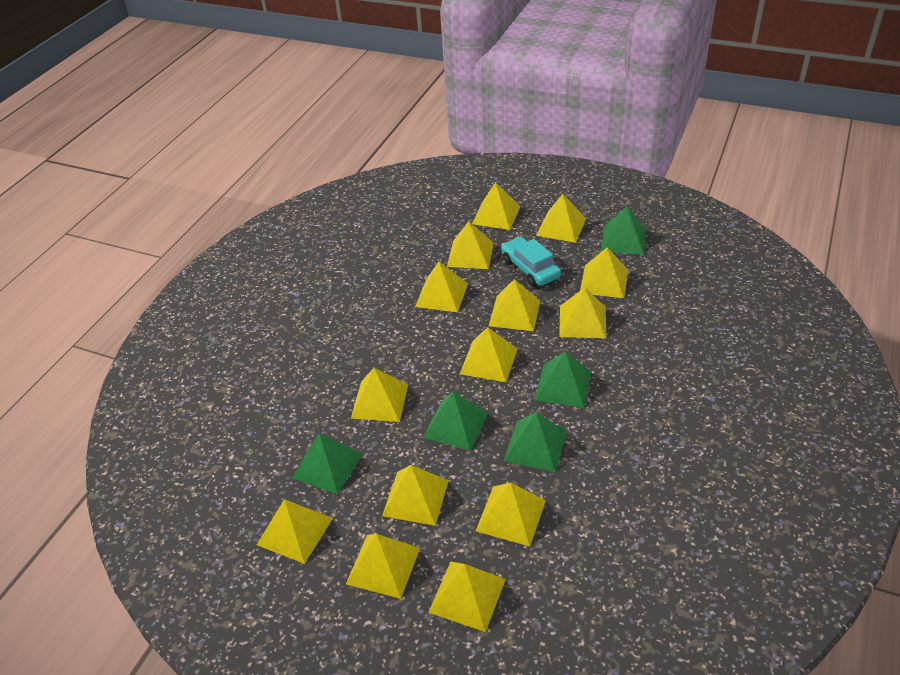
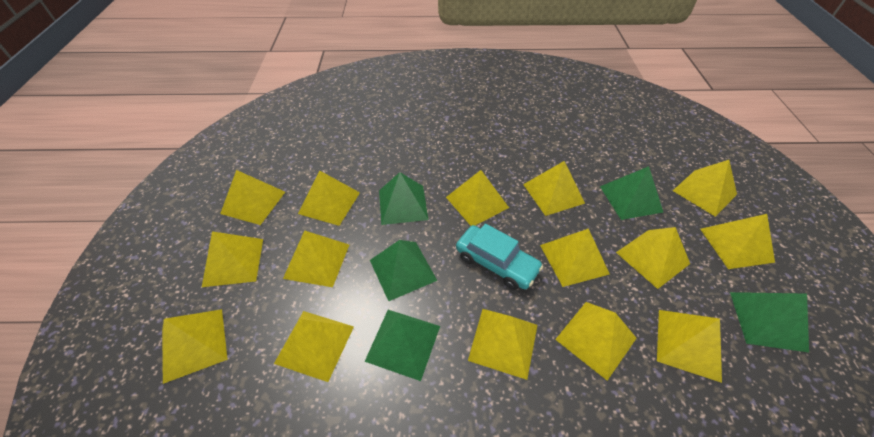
yellow pyramid: 14 -> 15

